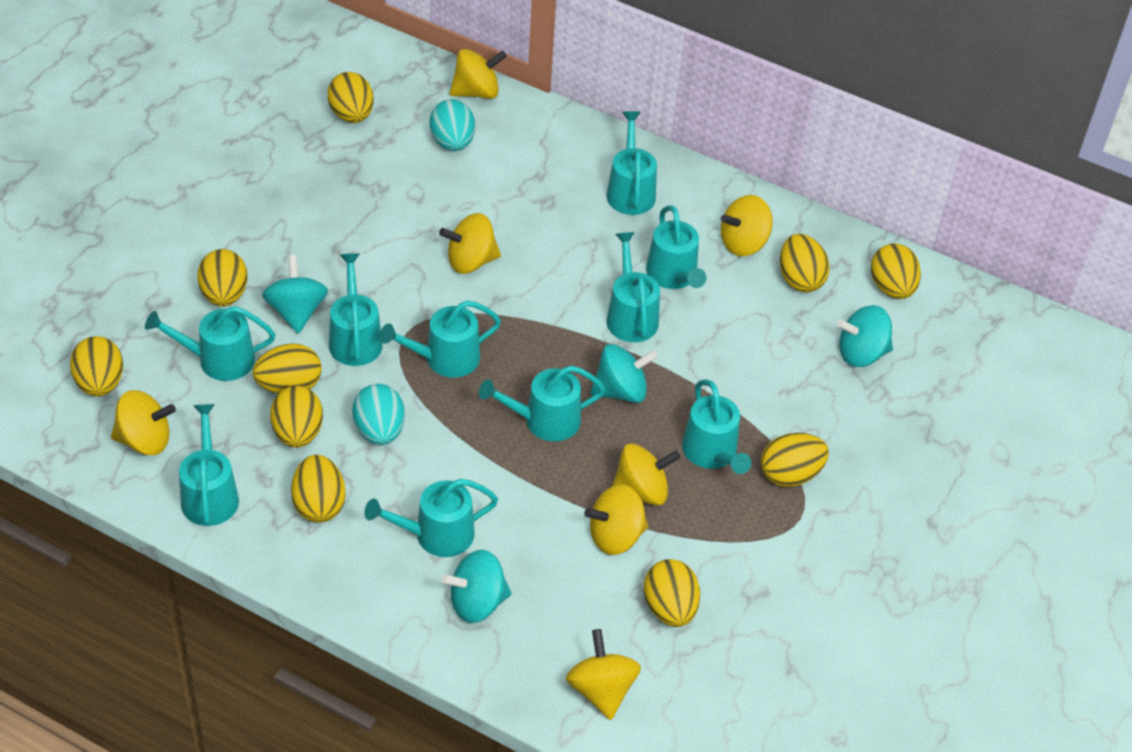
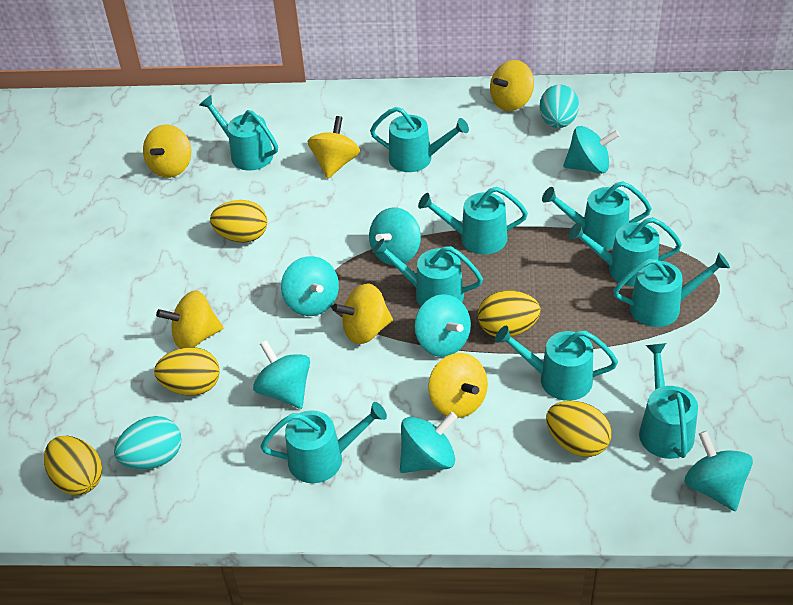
turquoise spinning top: 4 -> 7
yellow egg: 10 -> 5
yellow spinning top: 7 -> 6

